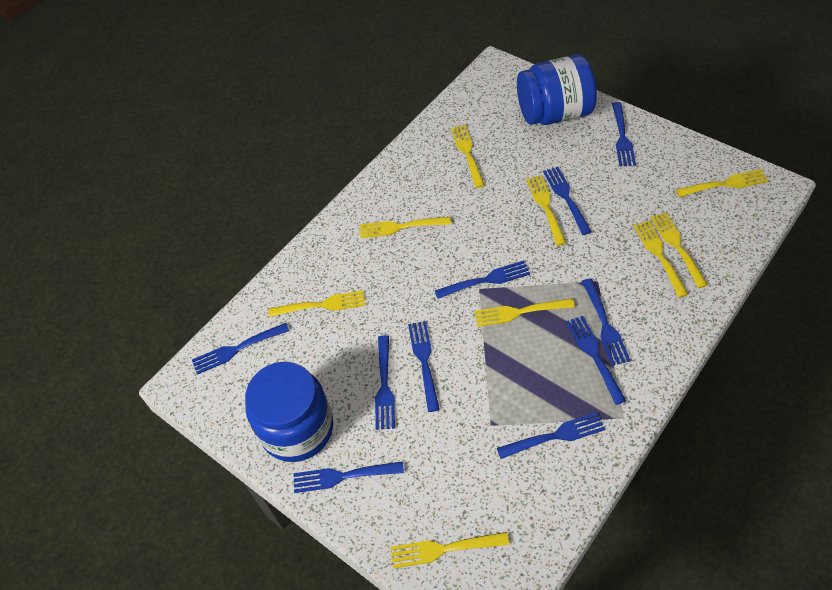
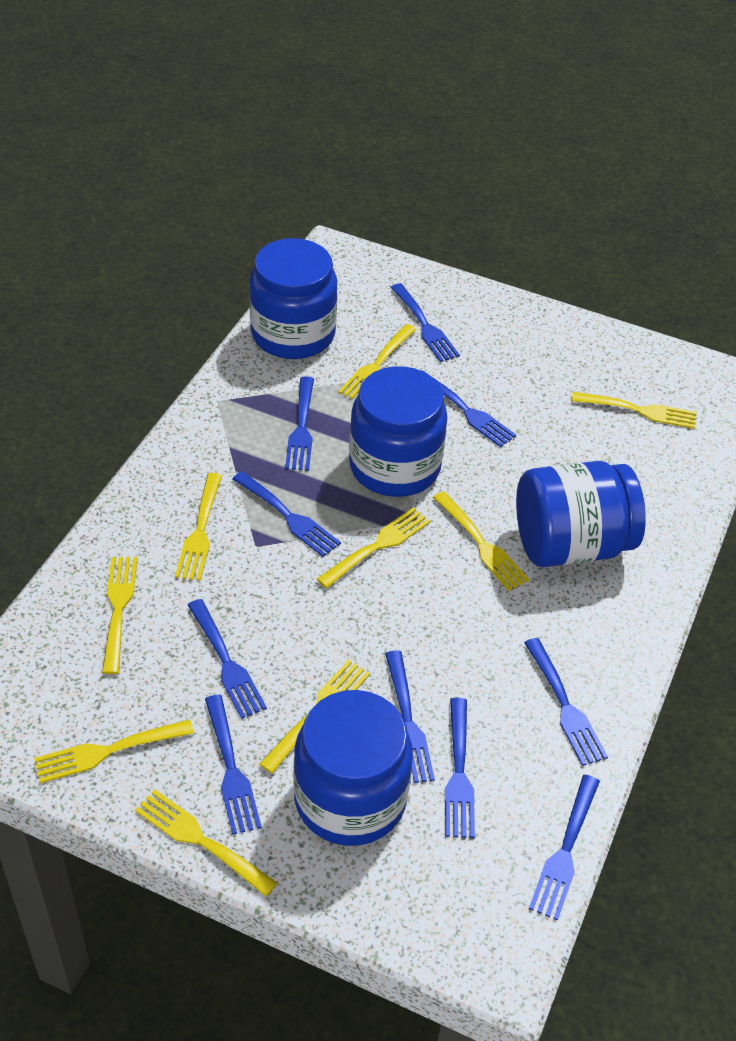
blue jar: 2 -> 4

